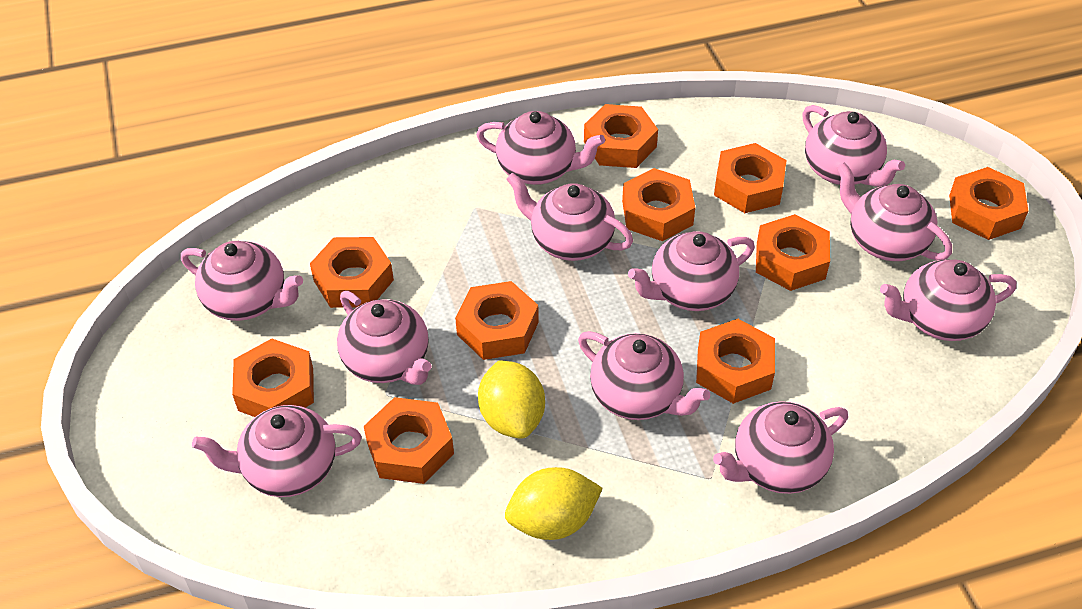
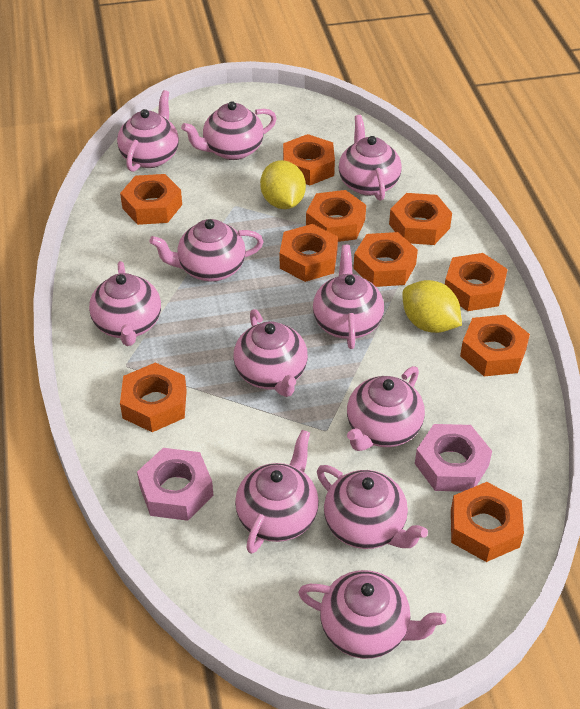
pink nut: 0 -> 2

